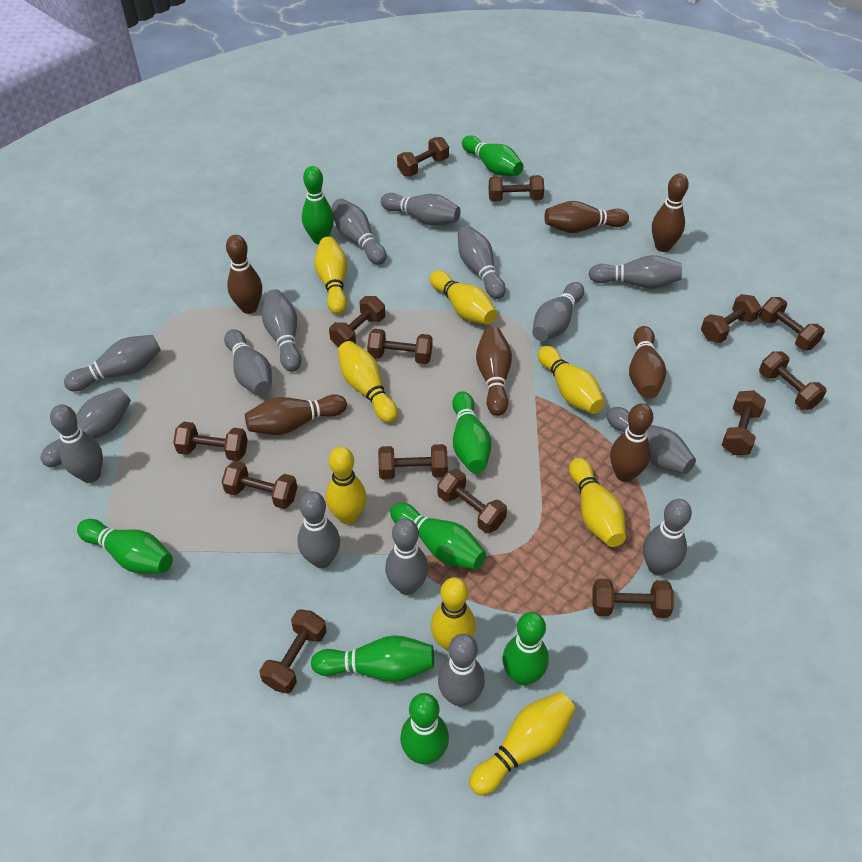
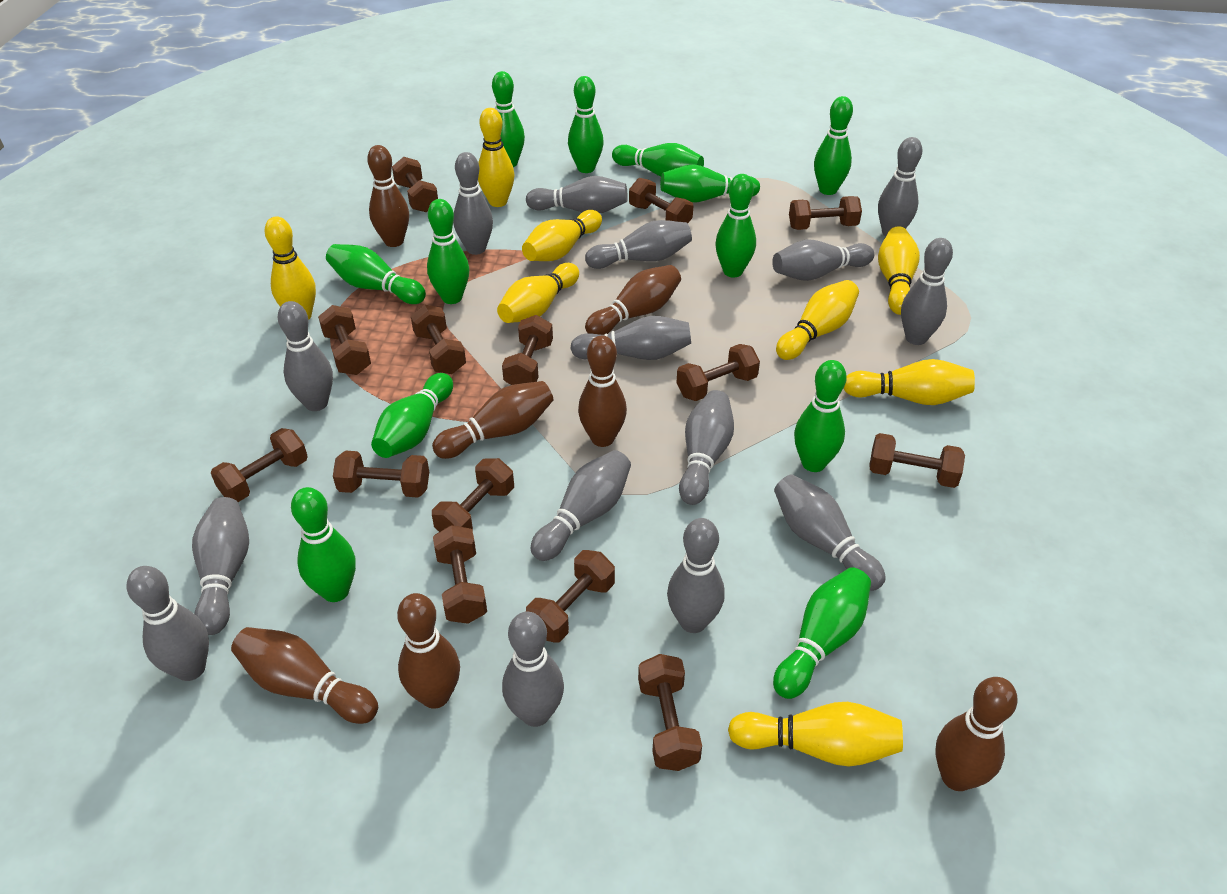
green bowling pin: 8 -> 12

